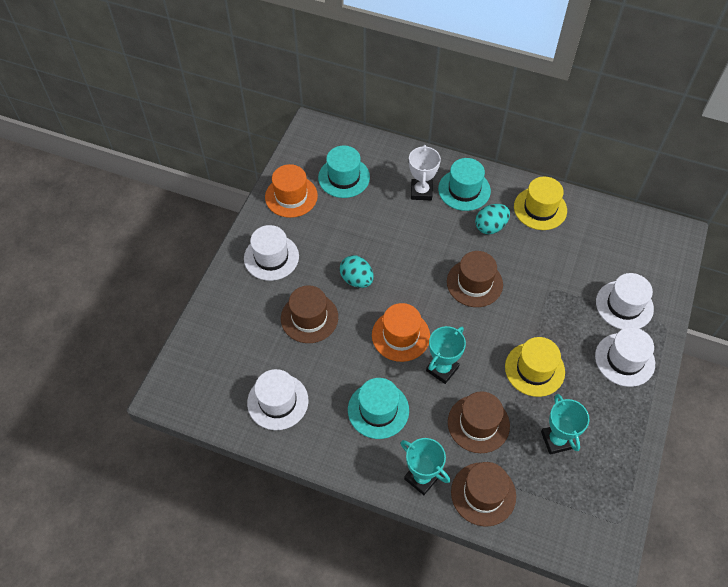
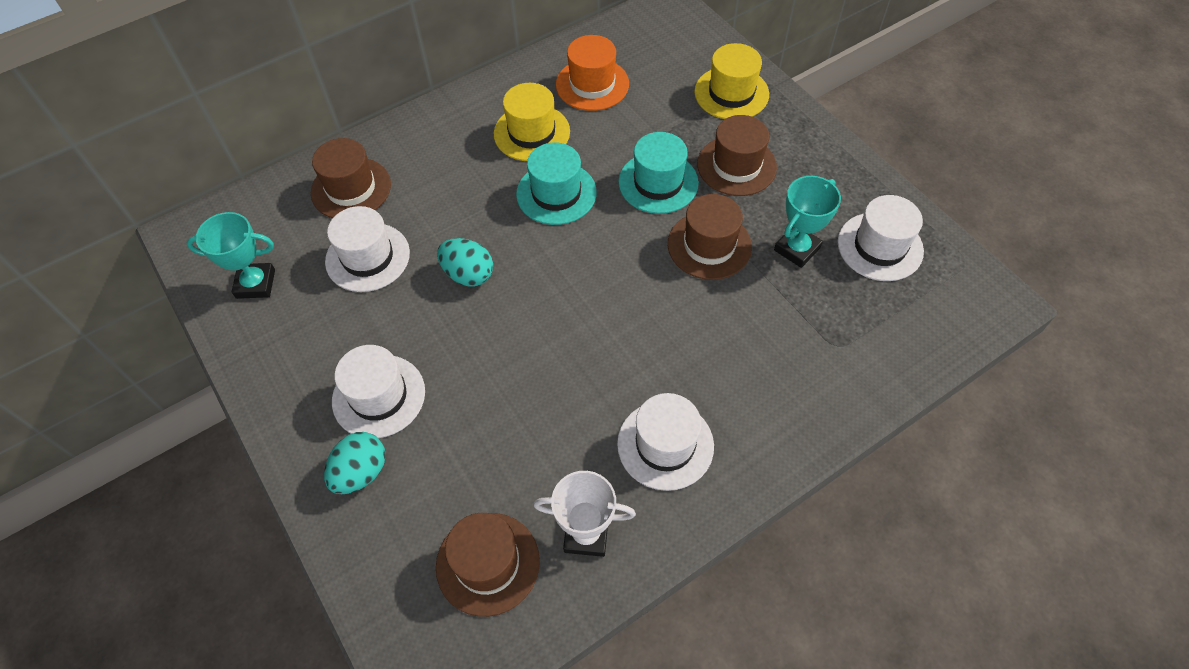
orange hat: 2 -> 1
turquoise hat: 3 -> 2
turquoise trophy: 3 -> 2

